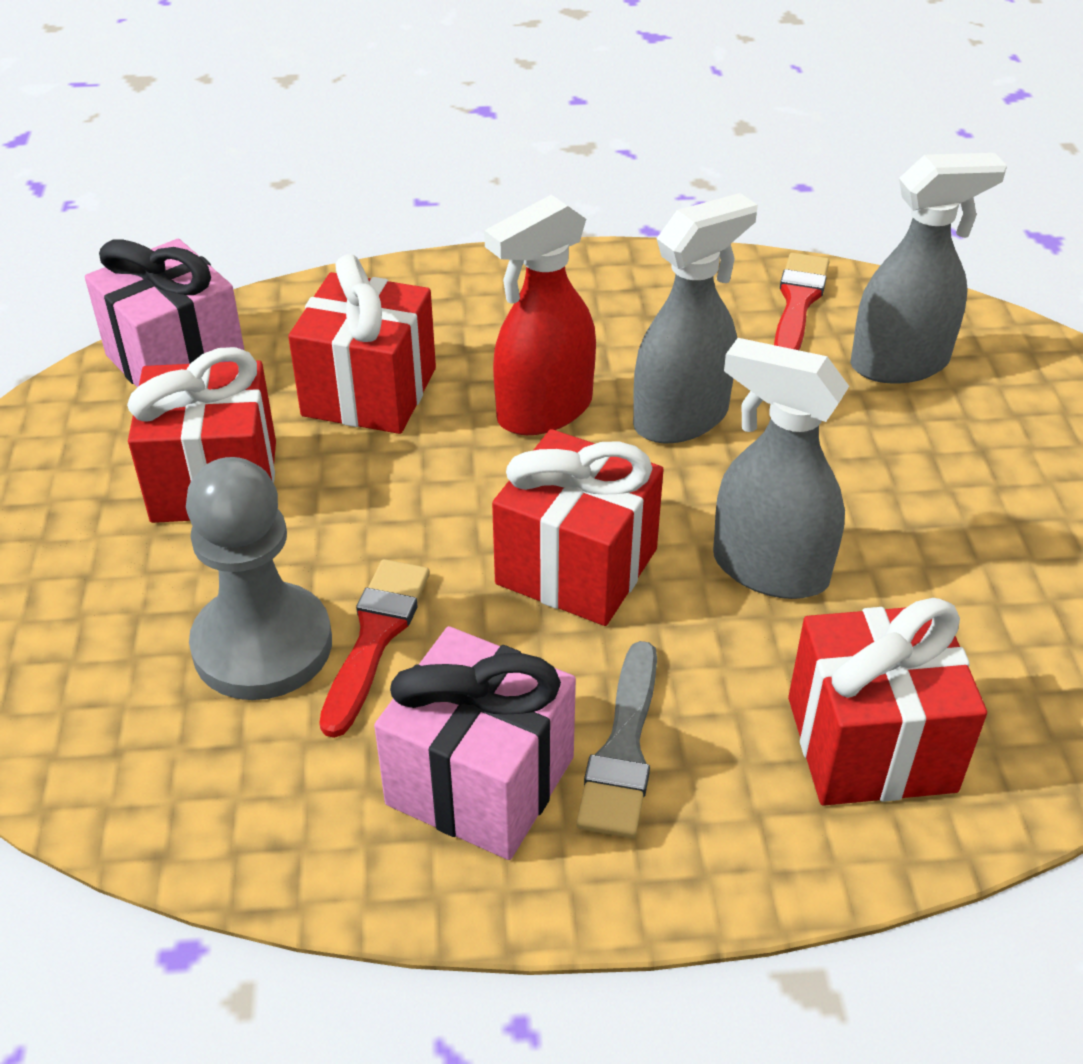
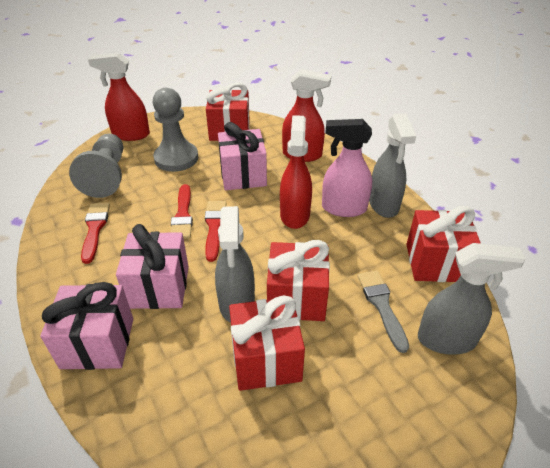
grey pawn: 1 -> 2
pink gift: 2 -> 3
pink spray bottle: 0 -> 1
red brush: 2 -> 3
red spray bottle: 1 -> 3

